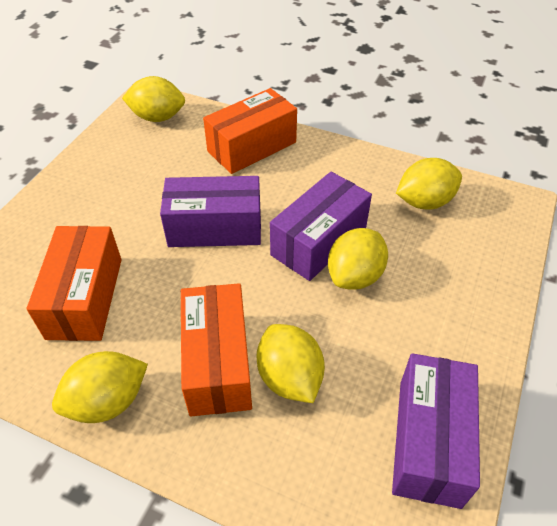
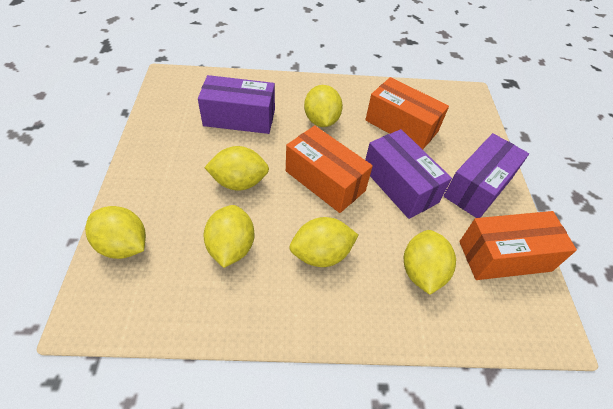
yellow lemon: 5 -> 6

